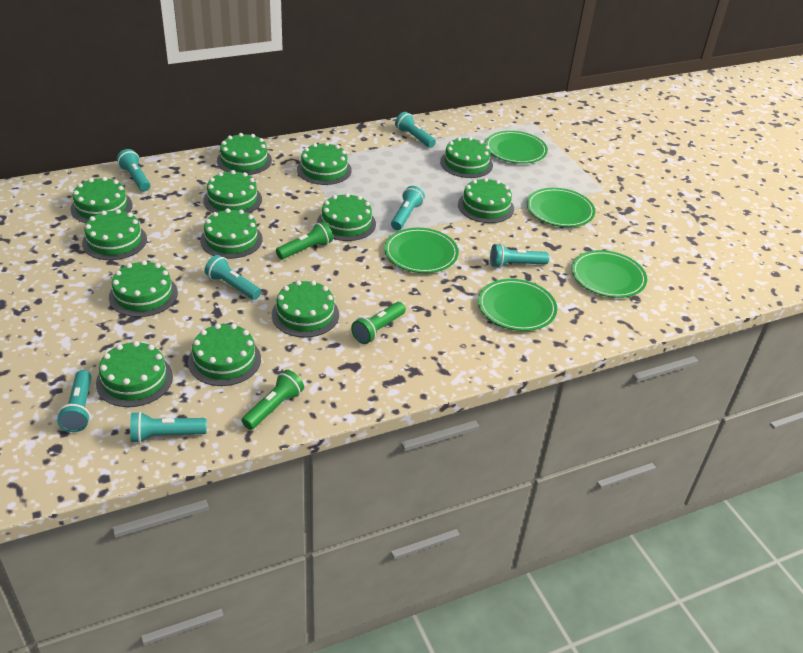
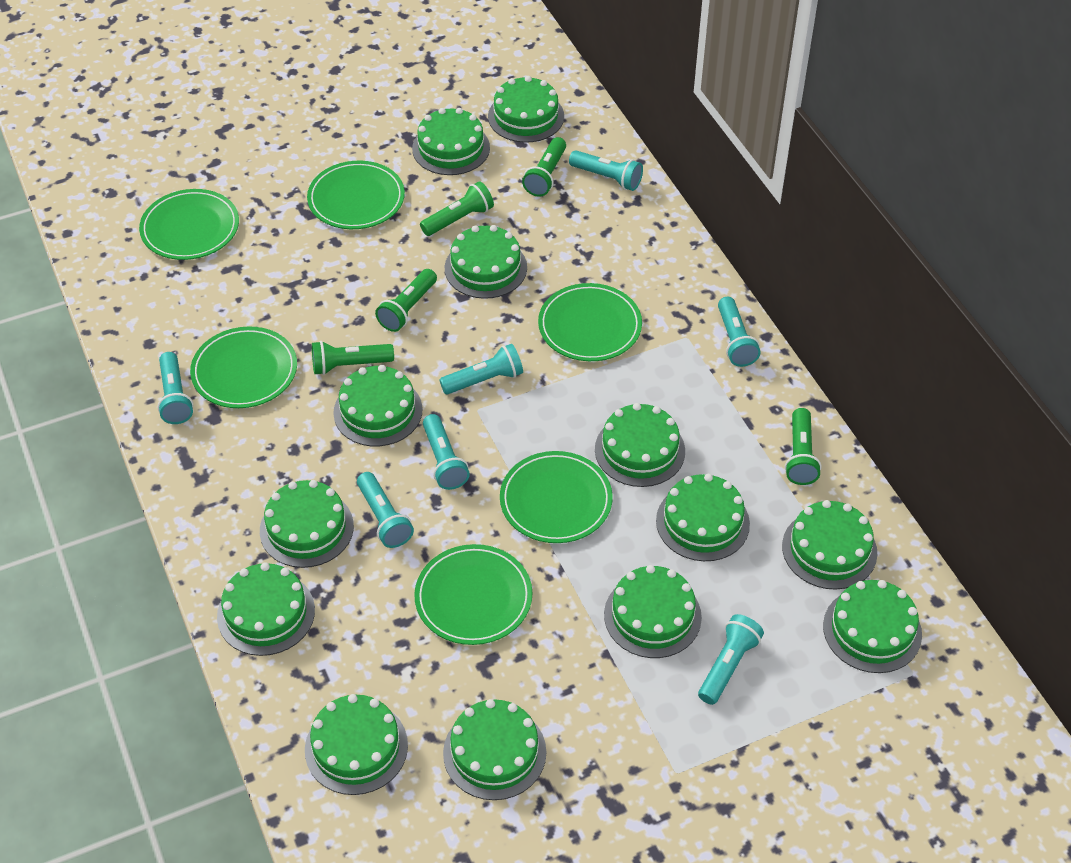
green flashlight: 3 -> 5
green plate: 5 -> 6

